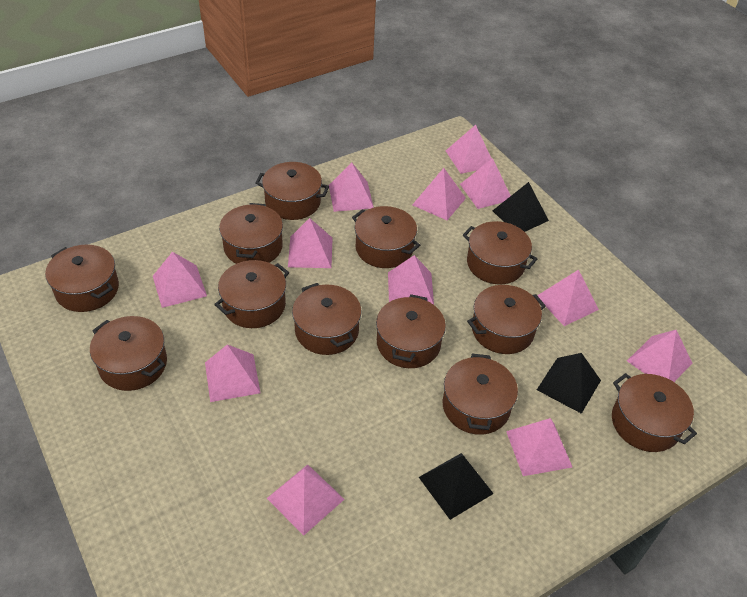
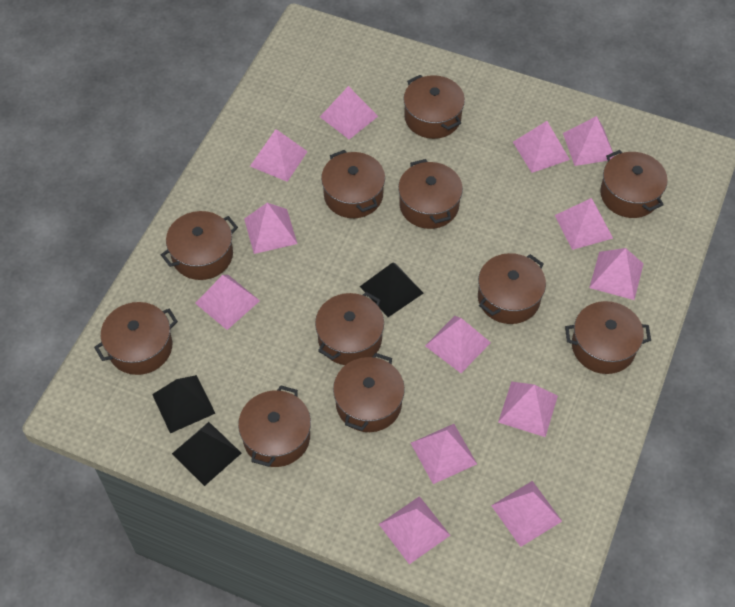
brown pot: 12 -> 11
pink pyramid: 12 -> 13

